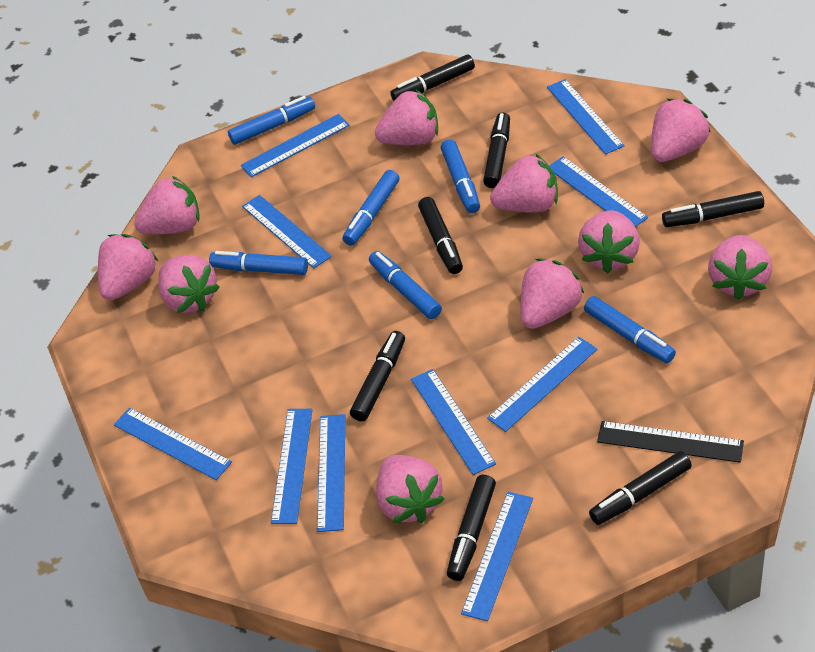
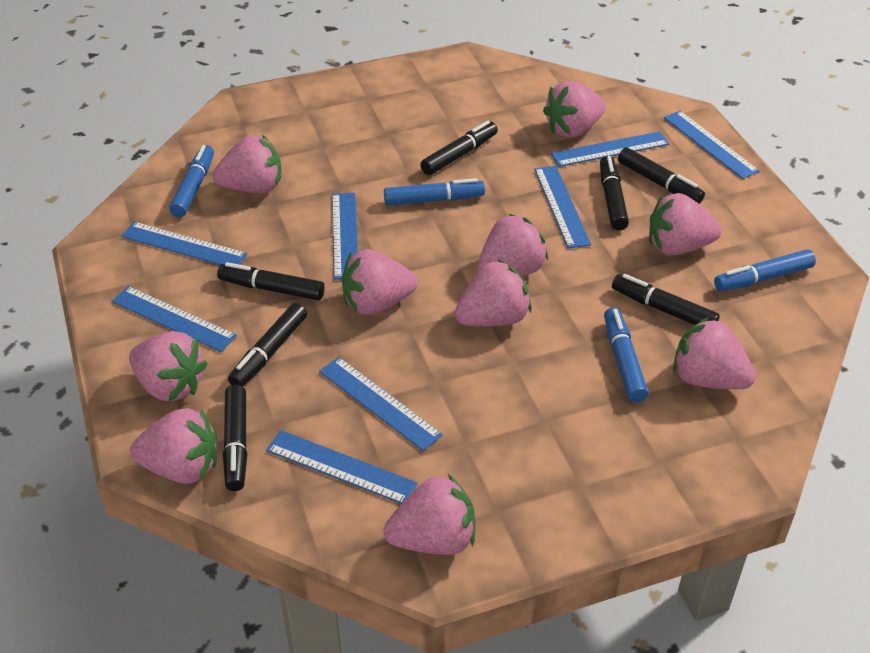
black ruler: 1 -> 0
blue marker: 6 -> 4
blue ruler: 10 -> 8

